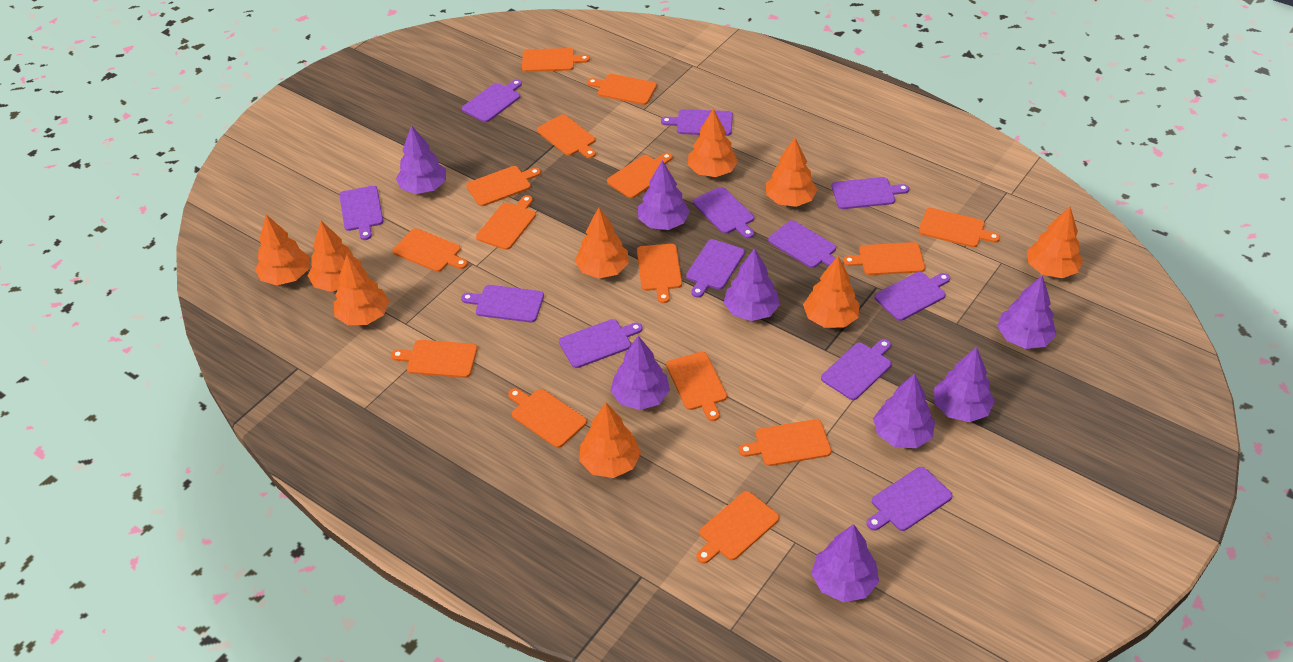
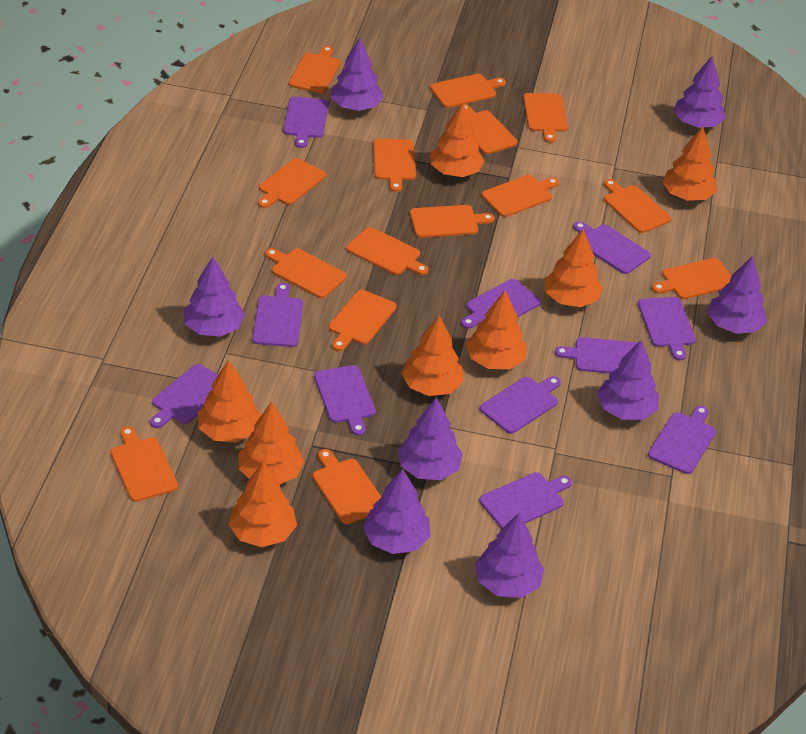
orange tree: 9 -> 8
purple cutting board: 12 -> 11

